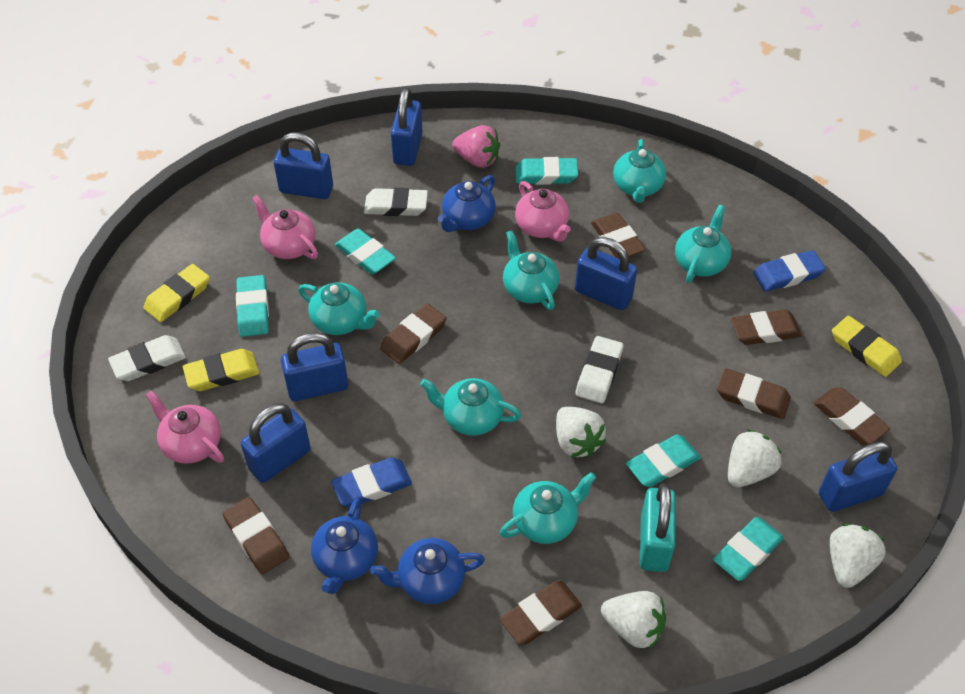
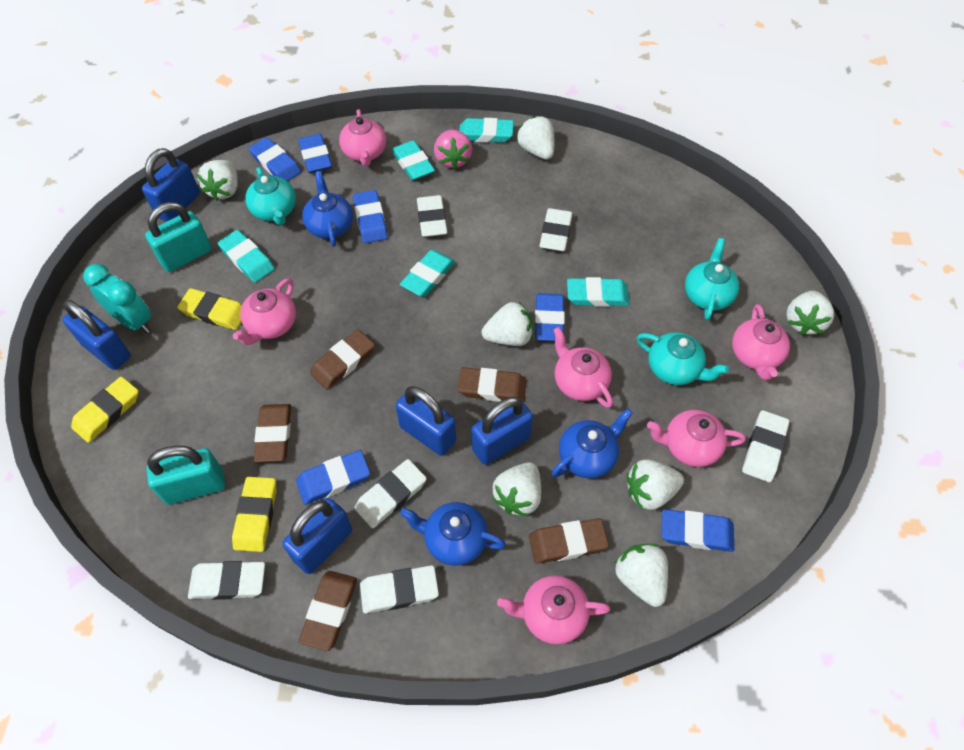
blue eraser: 2 -> 6
blue padlock: 6 -> 5
brown eraser: 7 -> 5
pink teapot: 3 -> 6
turquoise clock: 0 -> 1
turquoise padlock: 1 -> 2
turquoise teapot: 6 -> 3
white eraser: 3 -> 6
white strawberry: 4 -> 7

